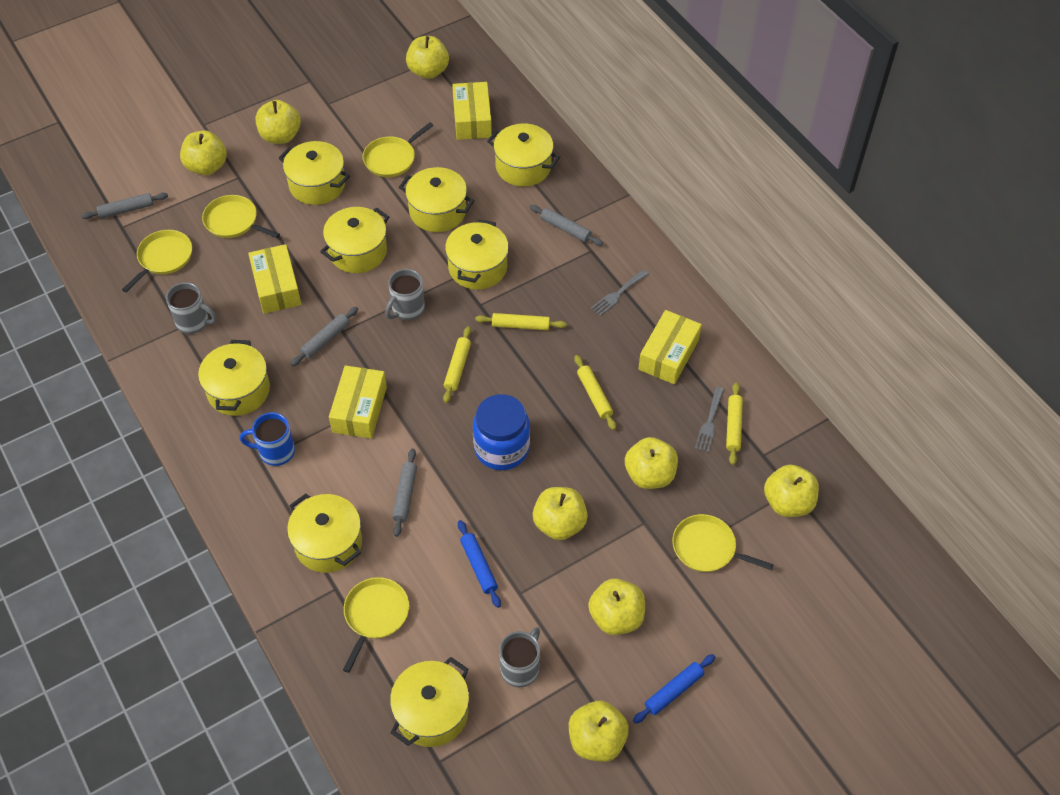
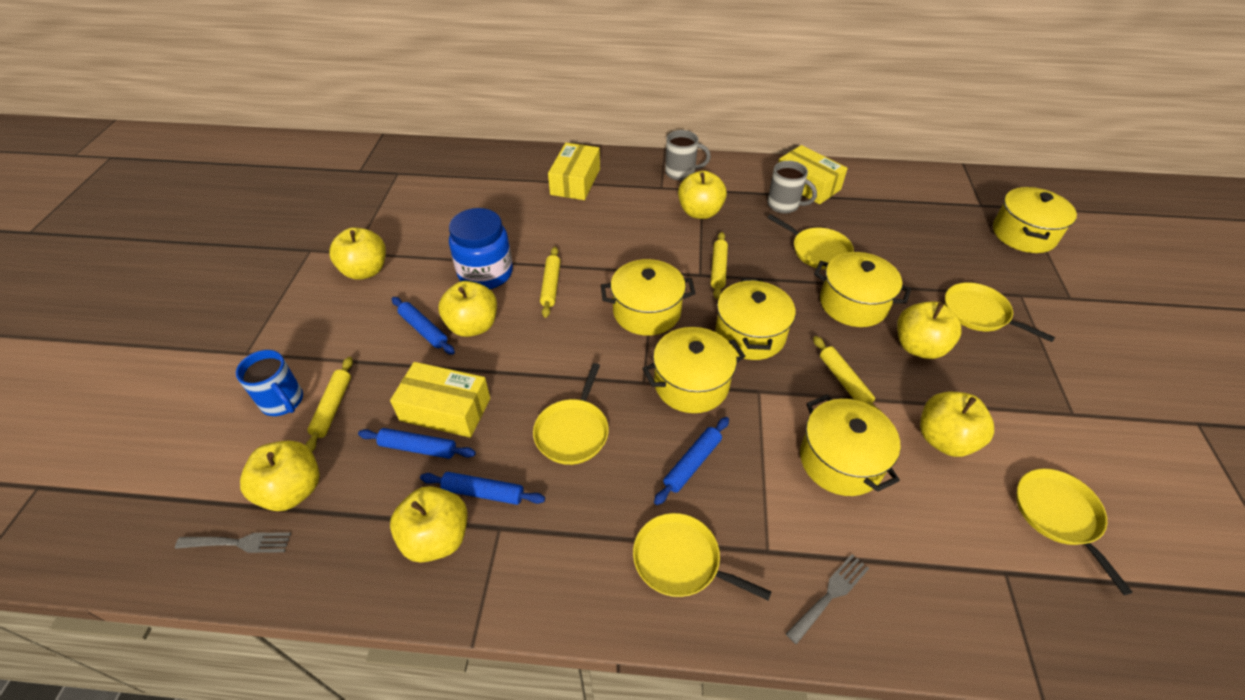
blue rolling pin: 2 -> 4
grey mug: 3 -> 2
grey rolling pin: 4 -> 0
yellow apple: 8 -> 7
yellow box: 4 -> 3
yellow pot: 8 -> 6

